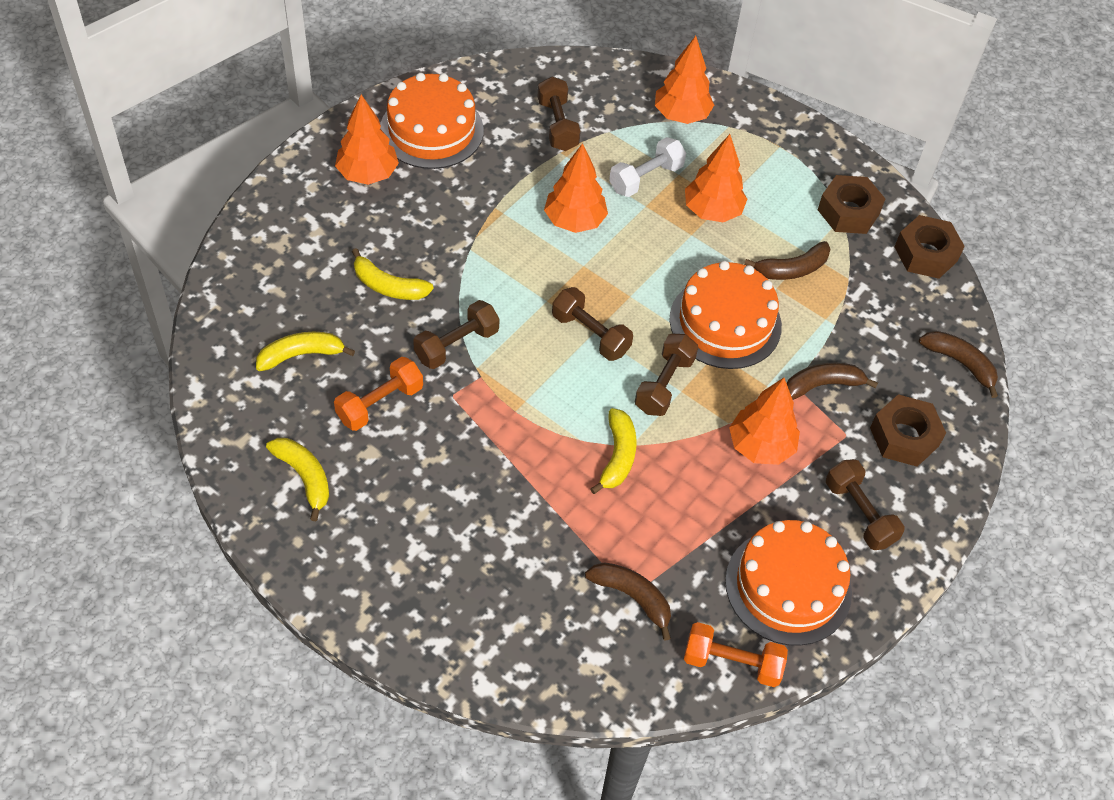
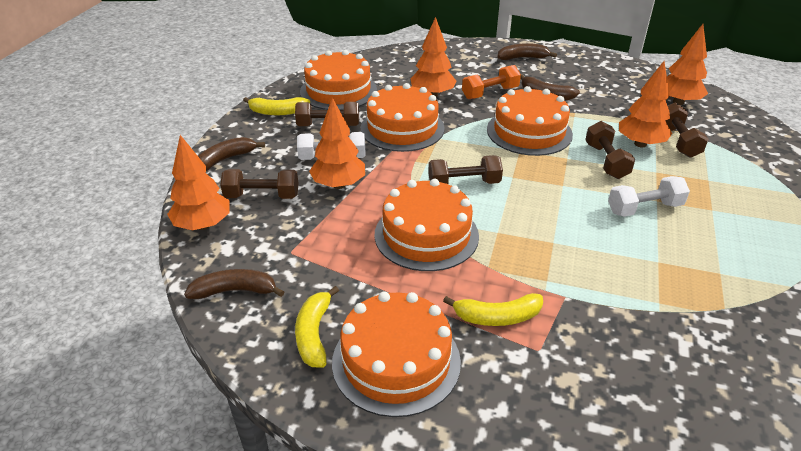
brown nut: 3 -> 0
orange cake: 3 -> 5
orange dumbbell: 2 -> 1
white dumbbell: 1 -> 2
yellow banana: 4 -> 3

